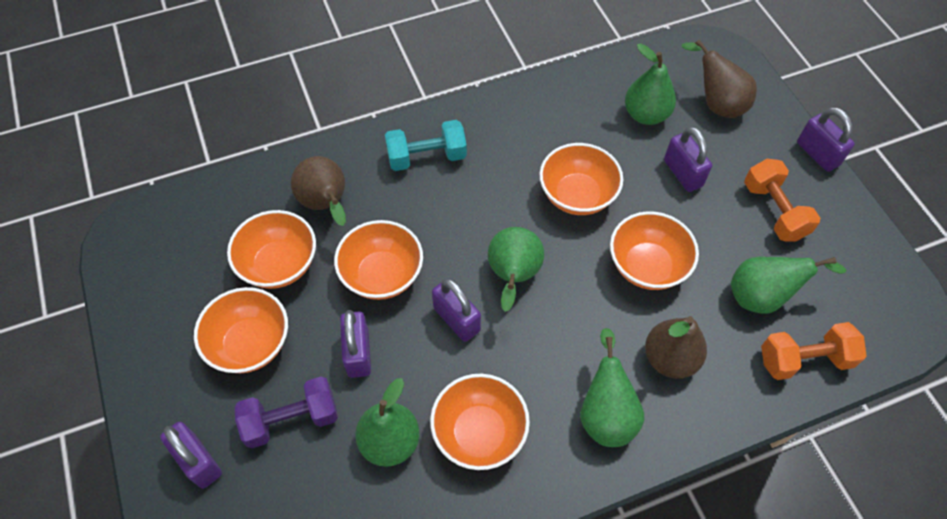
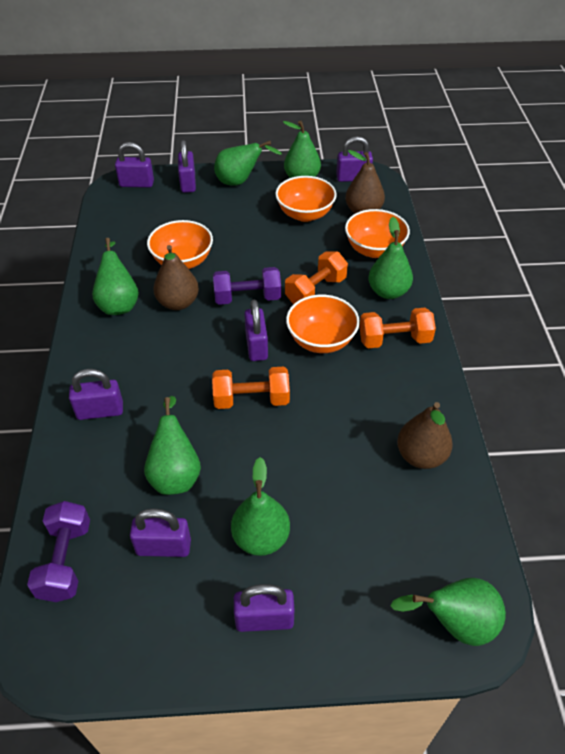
green pear: 5 -> 7
orange bowl: 6 -> 4
orange dumbbell: 2 -> 3
purple dumbbell: 1 -> 2
purple padlock: 5 -> 7
turquoise dumbbell: 1 -> 0

